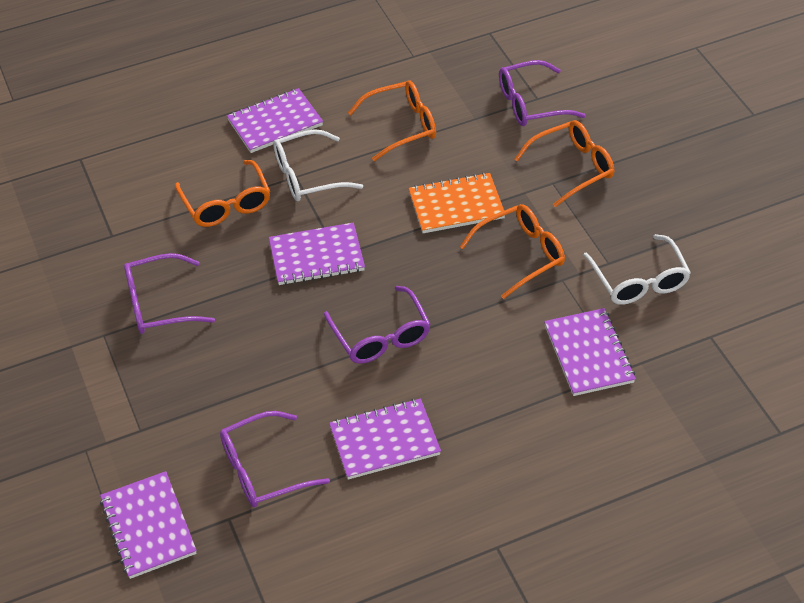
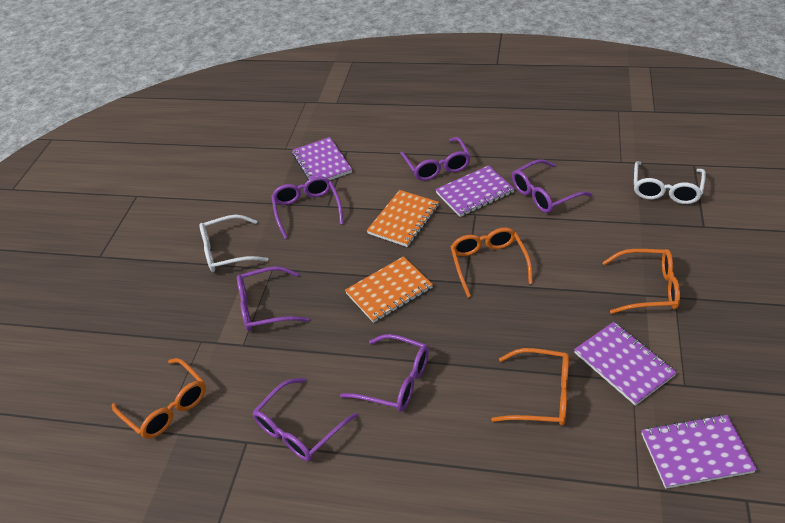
orange notebook: 1 -> 2
purple glasses: 4 -> 6
purple notebook: 5 -> 4

